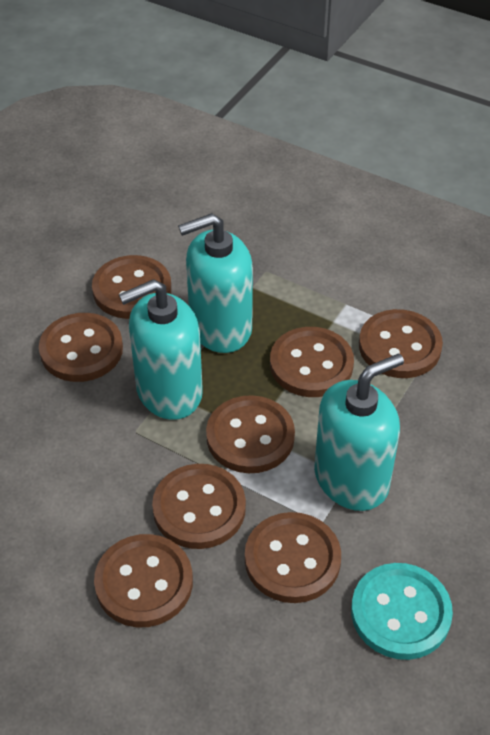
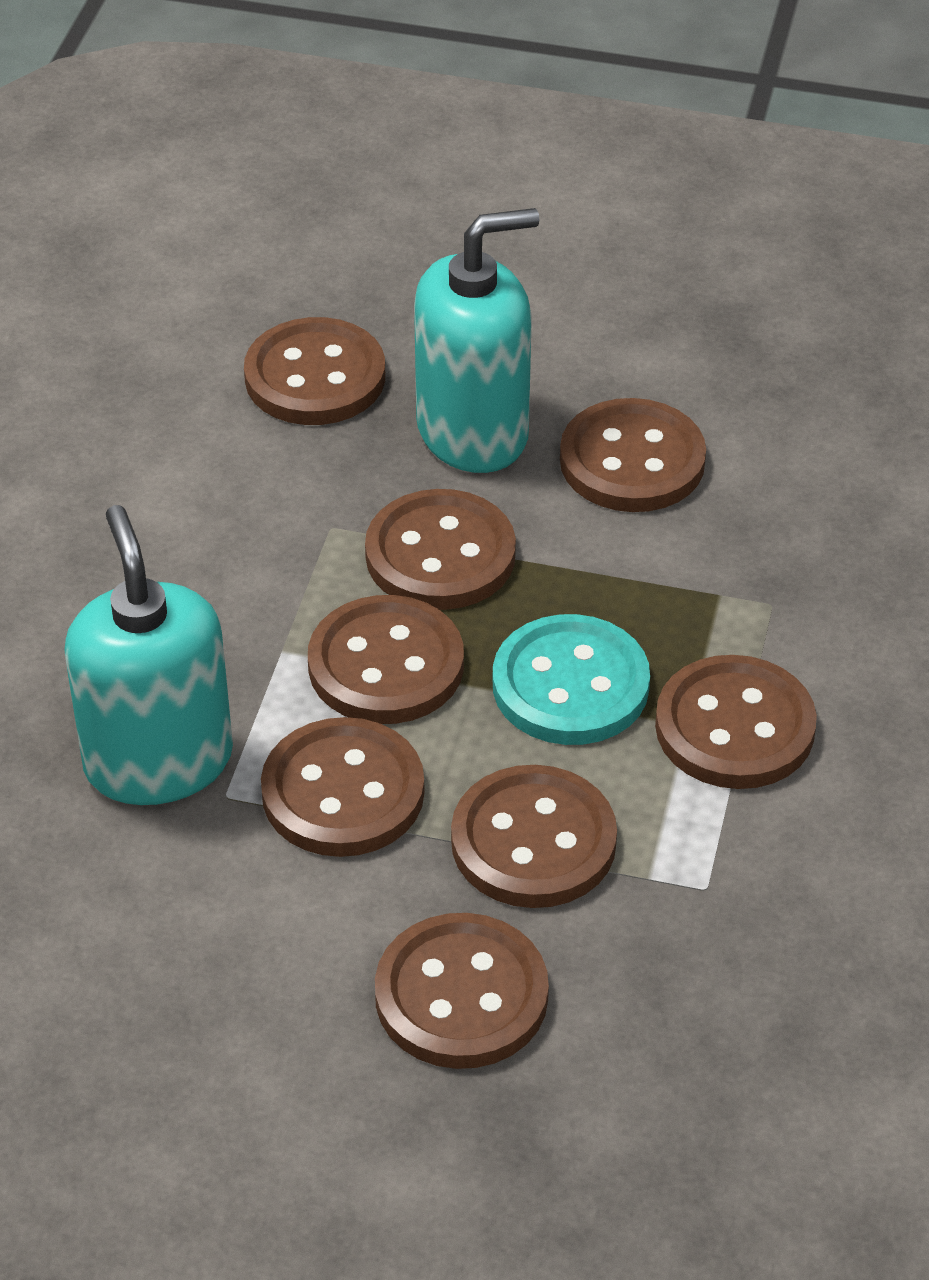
turquoise soap dispenser: 3 -> 2

